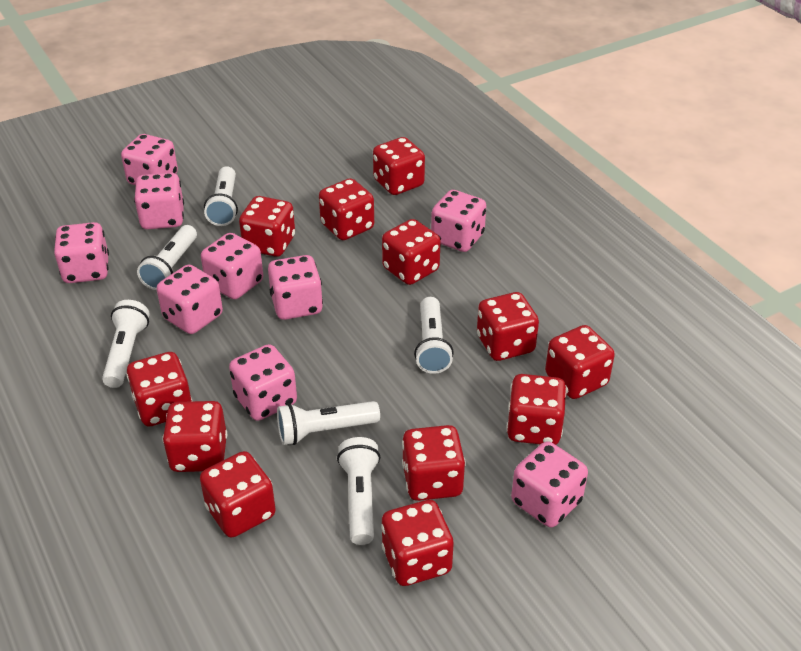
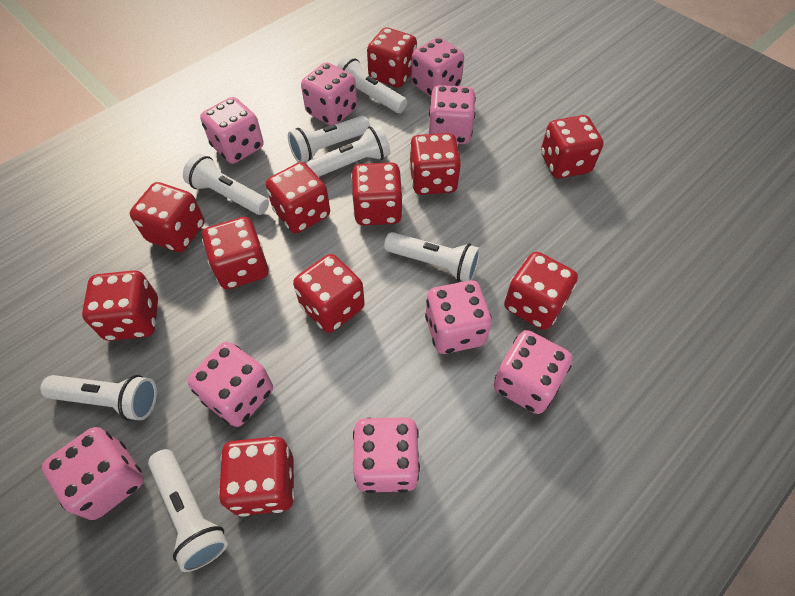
red dice: 12 -> 11
white flashlight: 6 -> 7

